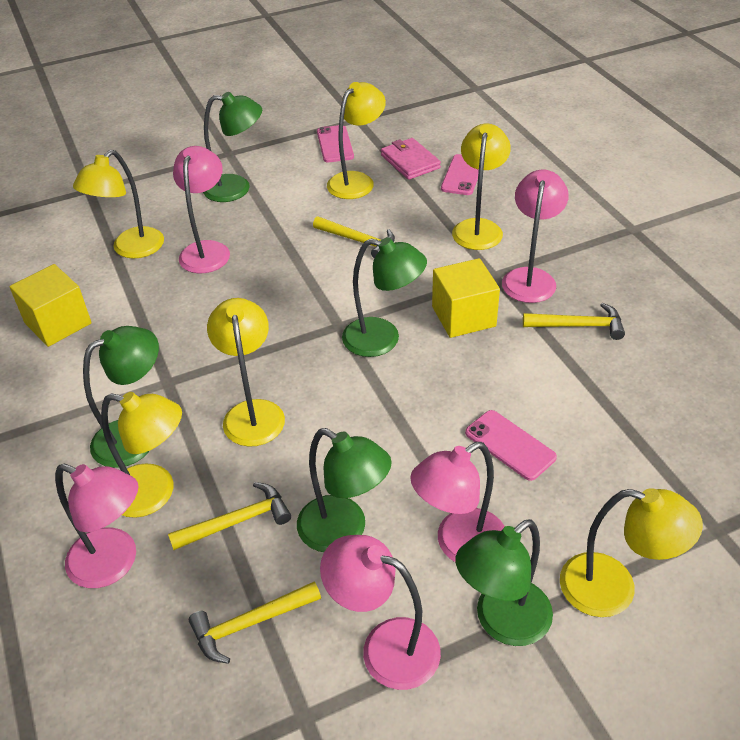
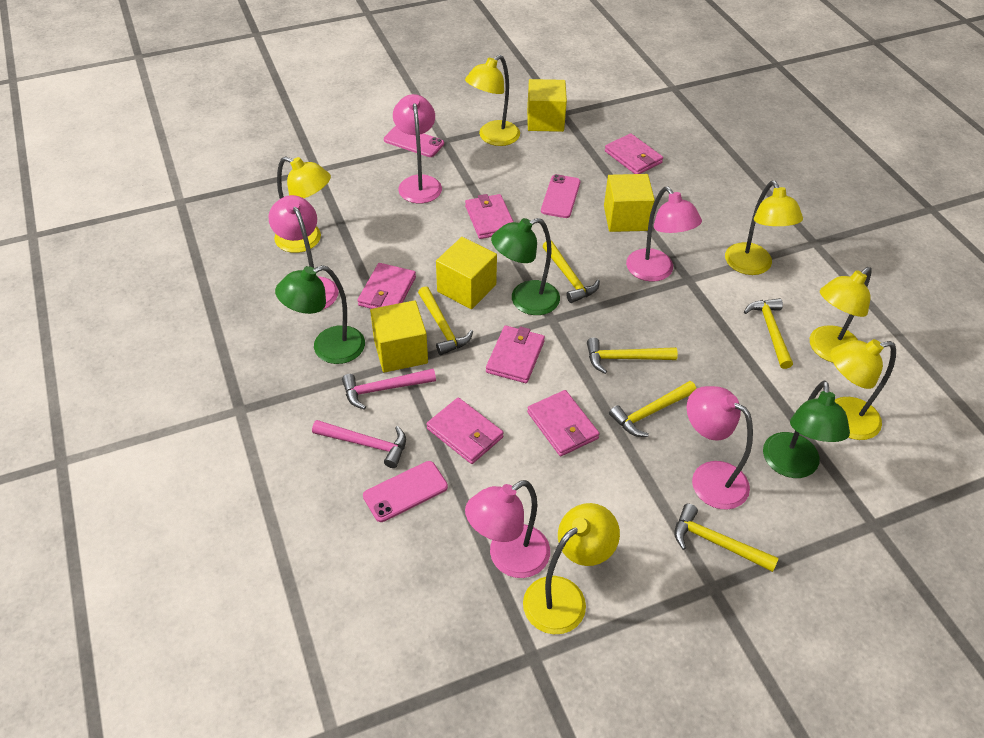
green lamp: 5 -> 3
pink hammer: 0 -> 2
pink wallet: 1 -> 6
yellow cube: 2 -> 4
yellow hammer: 4 -> 6

